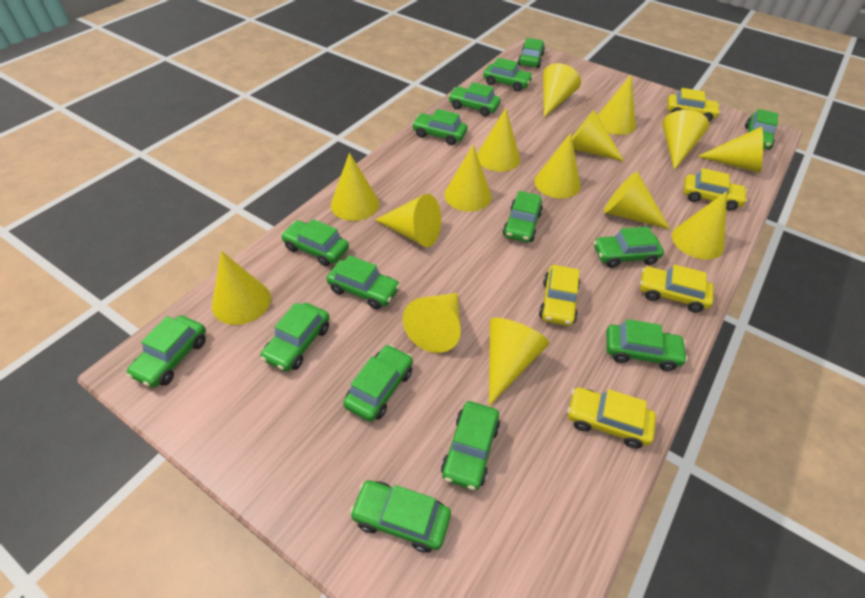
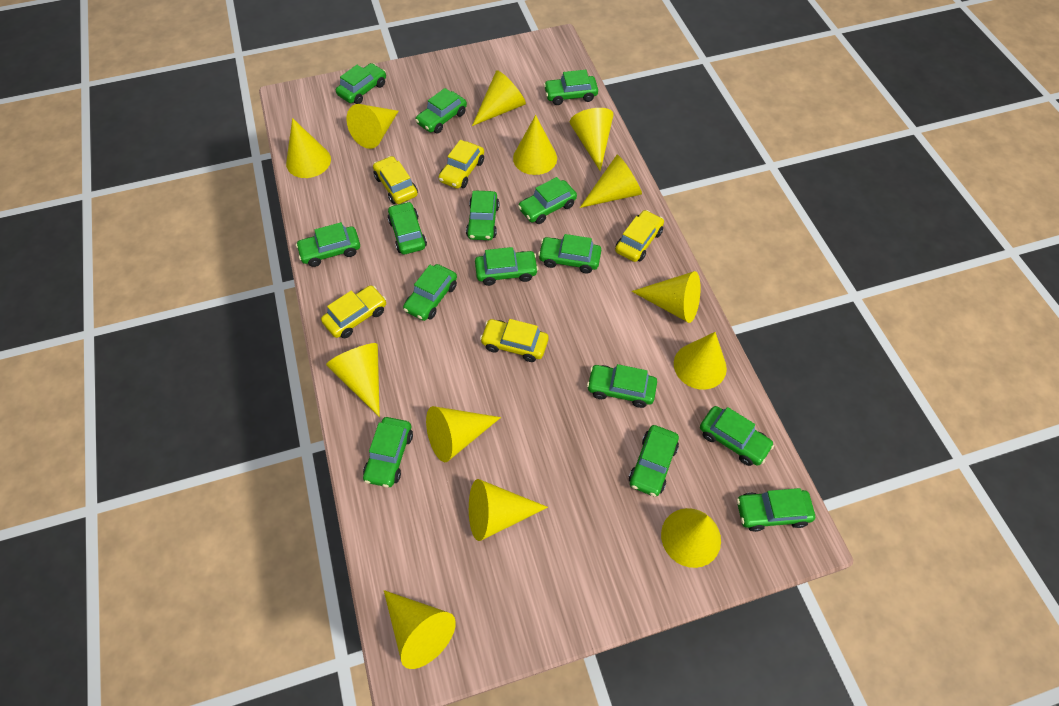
yellow cone: 15 -> 13

